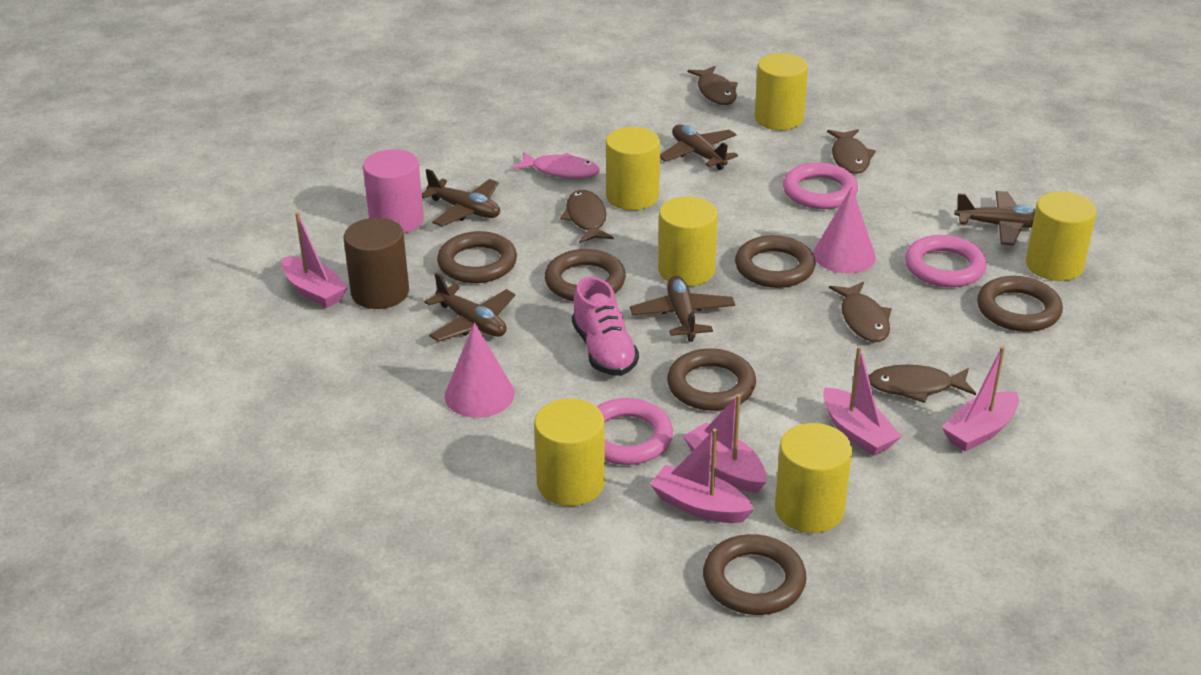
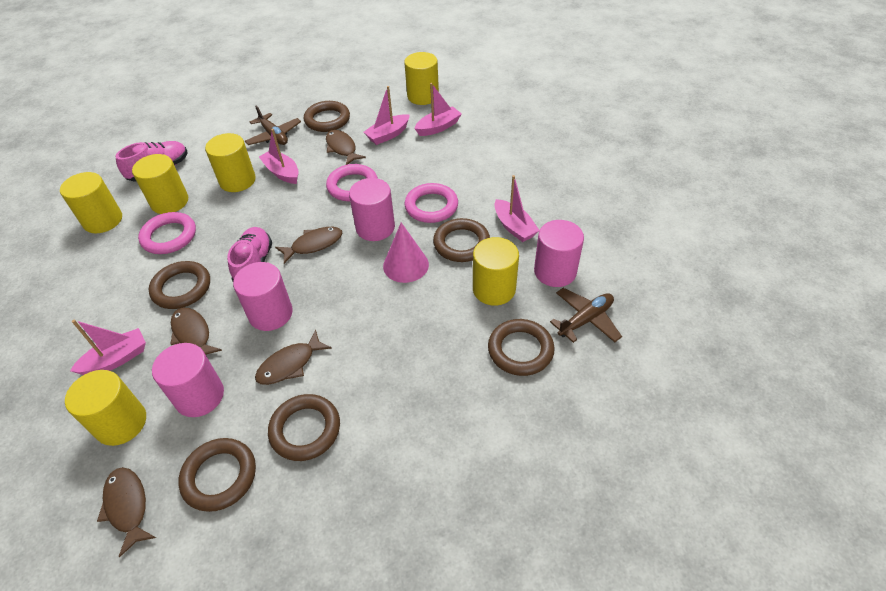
brown cylinder: 1 -> 0
brown plane: 5 -> 2
pink cone: 2 -> 1
pink cylinder: 1 -> 4
pink fish: 1 -> 0
pink shoe: 1 -> 2

